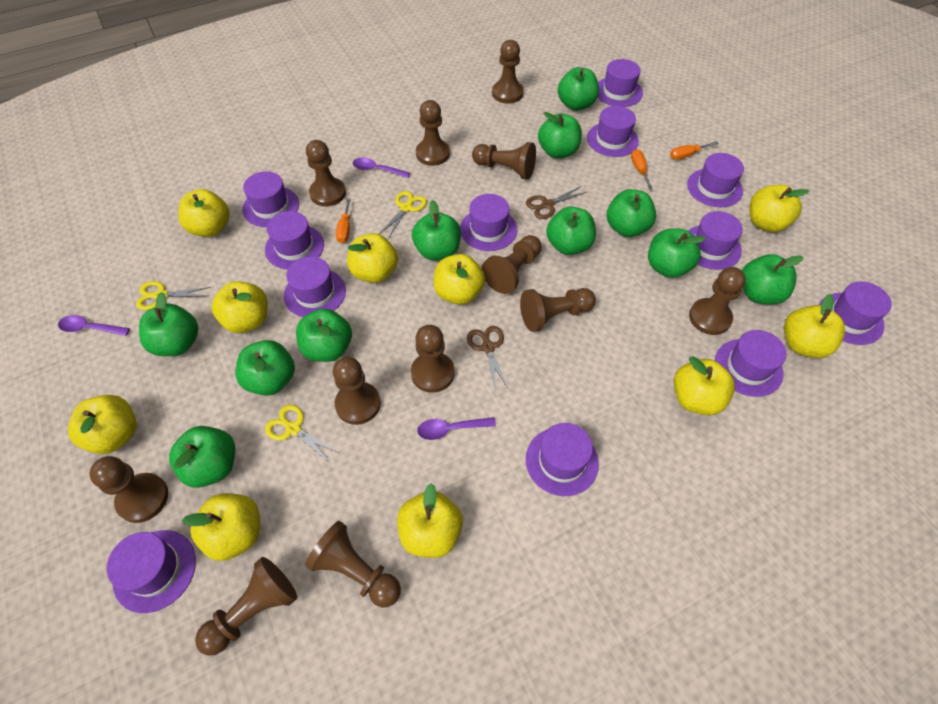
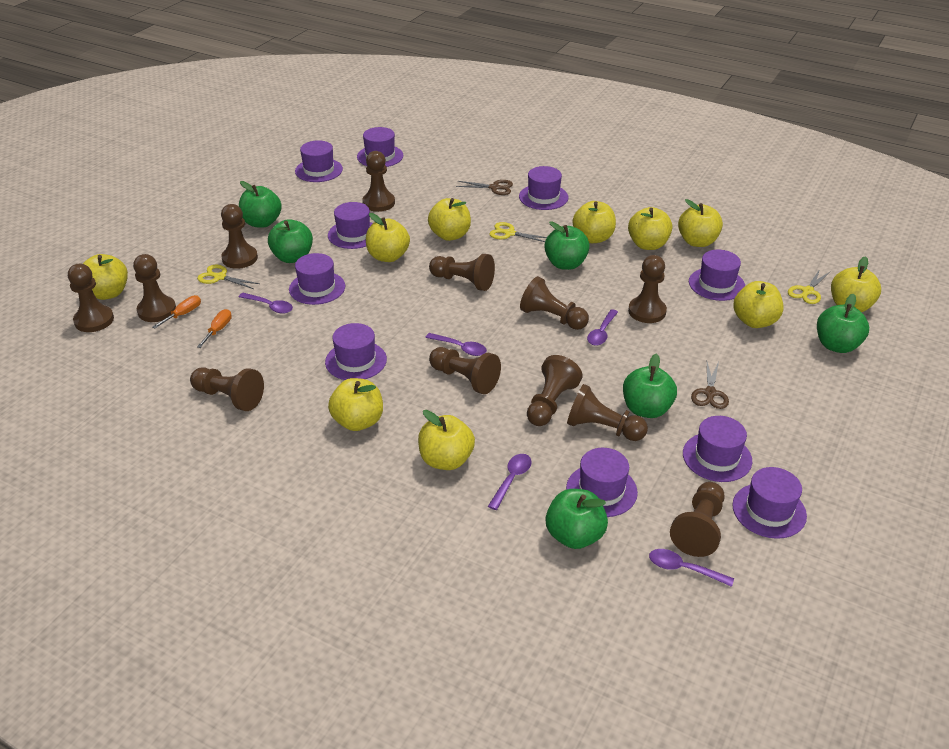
green apple: 11 -> 6
orange screwdriver: 3 -> 2
purple hat: 12 -> 10
purple spoon: 3 -> 5

